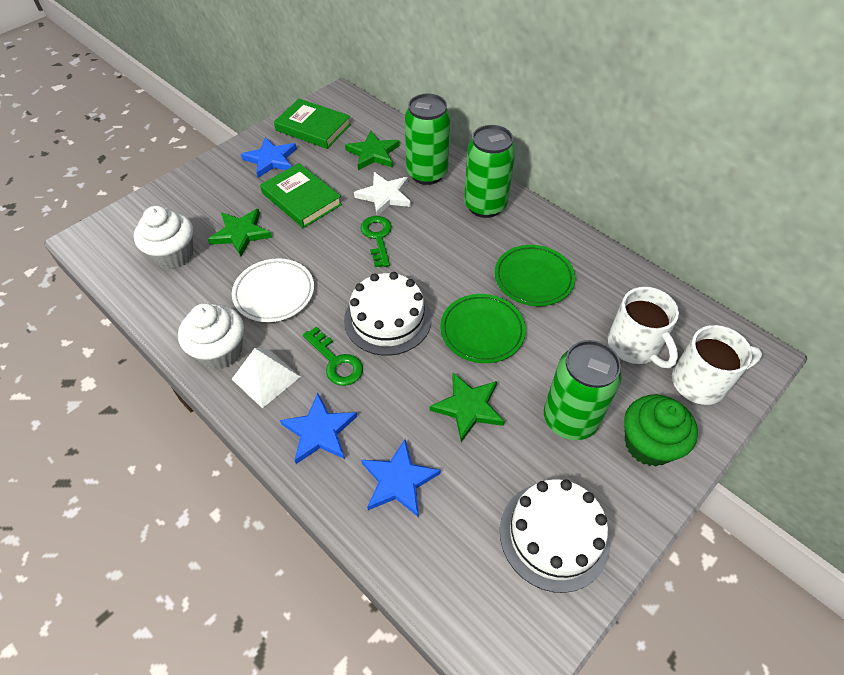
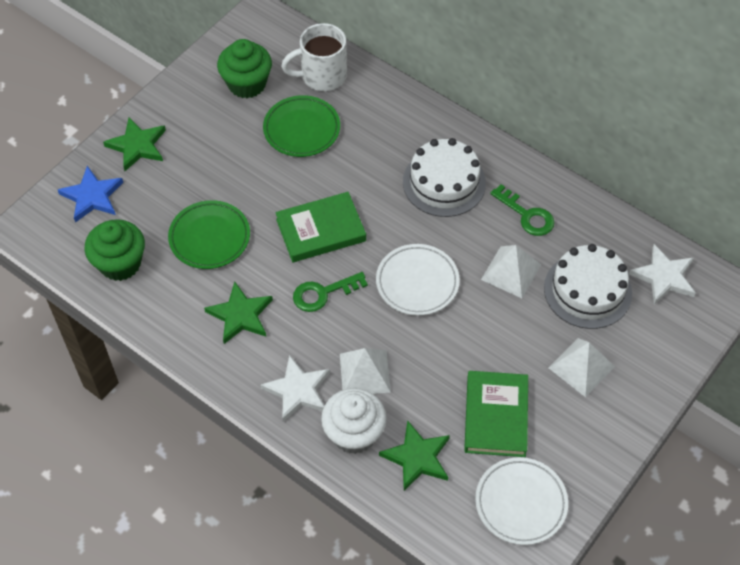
blue star: 3 -> 1
green can: 3 -> 0
green cupcake: 1 -> 2
white cupcake: 2 -> 1
white mug: 2 -> 1
white plate: 1 -> 2
white pyramid: 1 -> 3
white star: 1 -> 2

